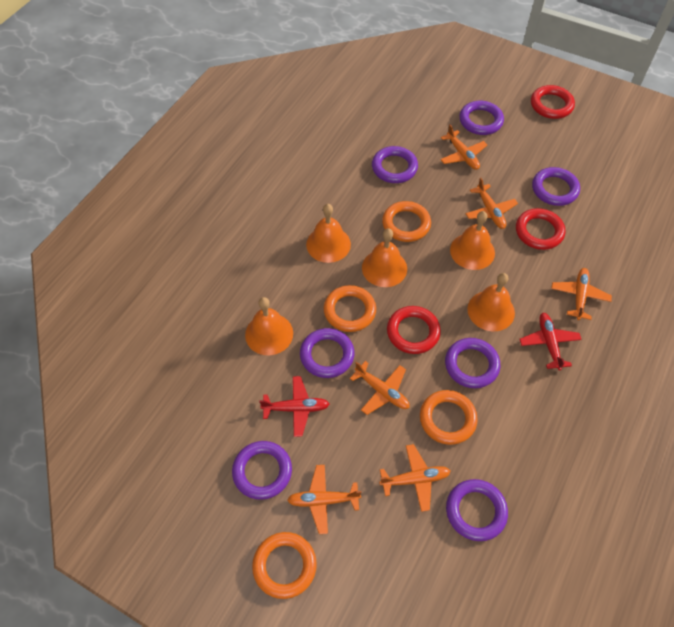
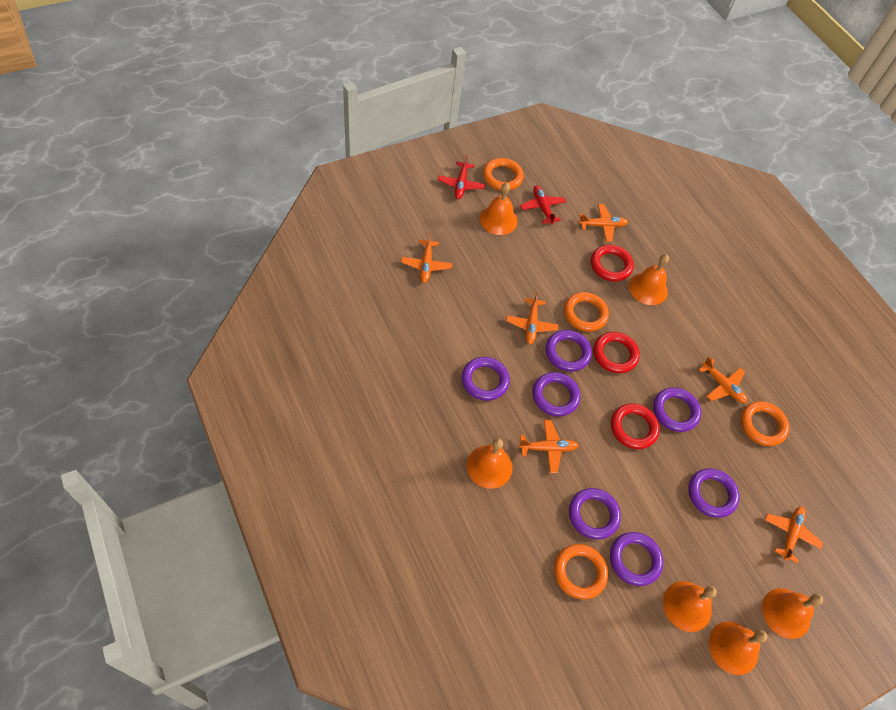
orange bell: 5 -> 6

